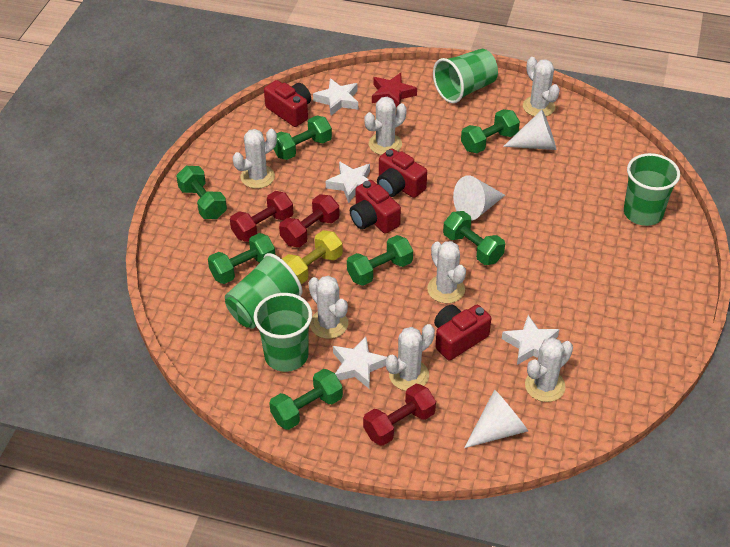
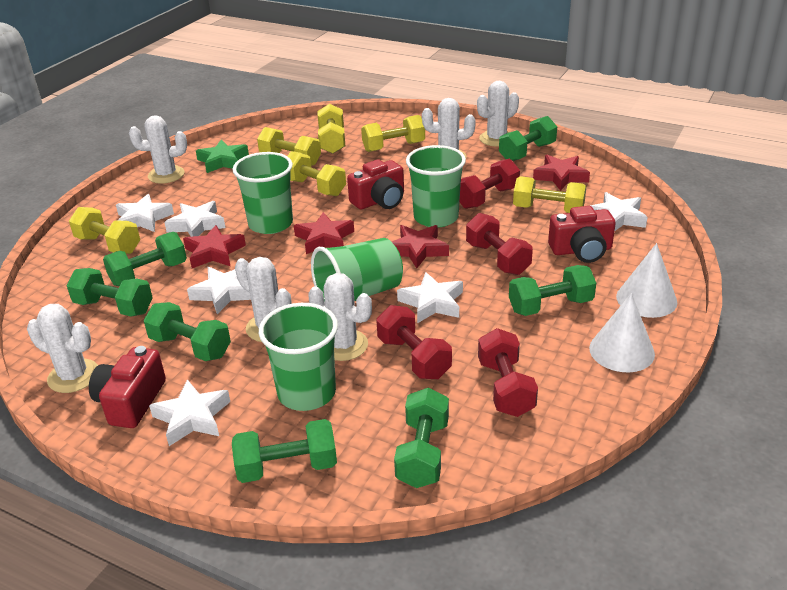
green star: 0 -> 1
red camera: 4 -> 3
red dumbbell: 3 -> 4
red star: 1 -> 4
white cactus: 7 -> 6
white cone: 3 -> 2
white star: 4 -> 6
yellow dumbbell: 1 -> 6

